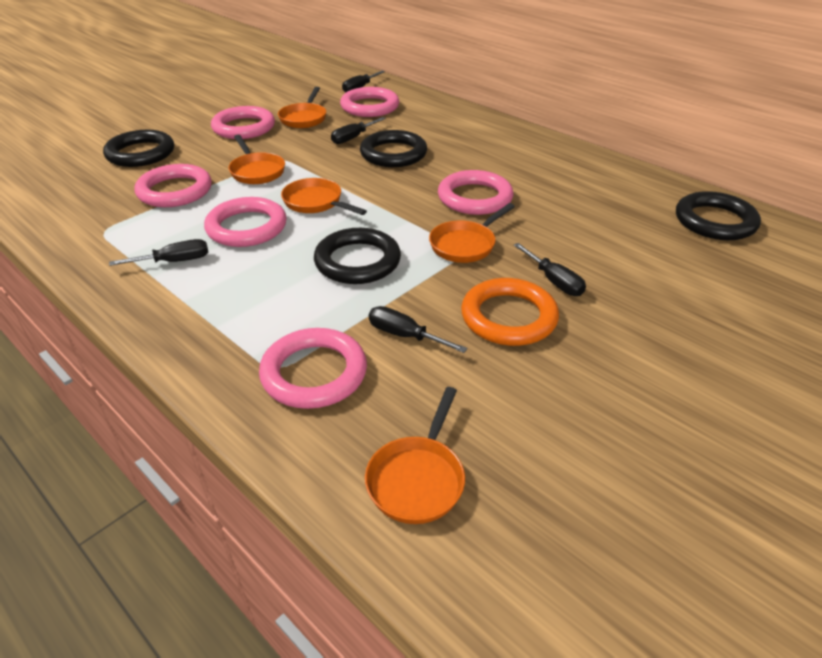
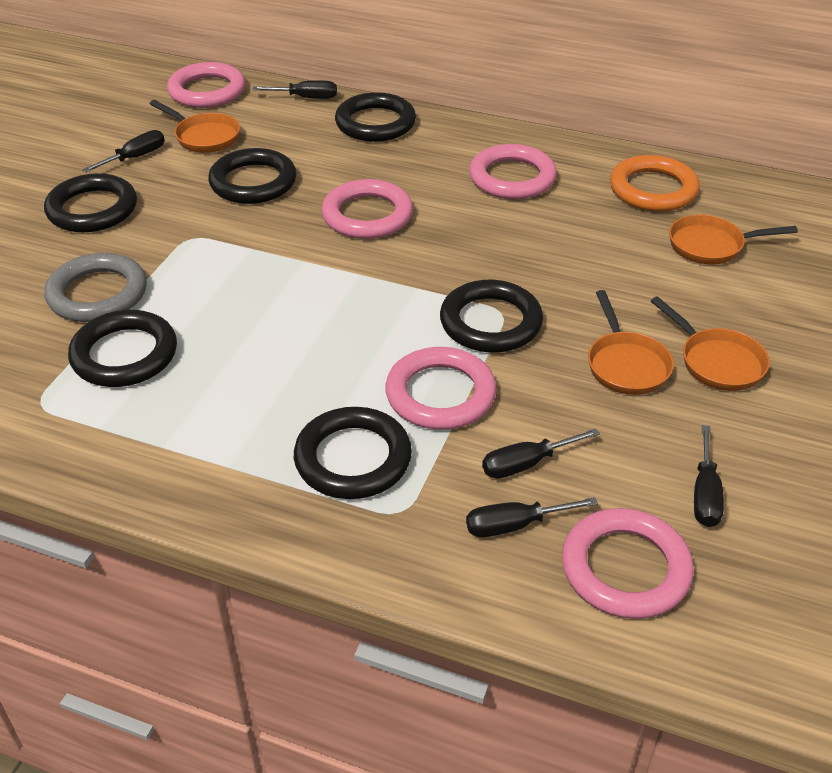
black ring: 4 -> 6
grey ring: 0 -> 1
orange pan: 5 -> 4
pink ring: 6 -> 5

